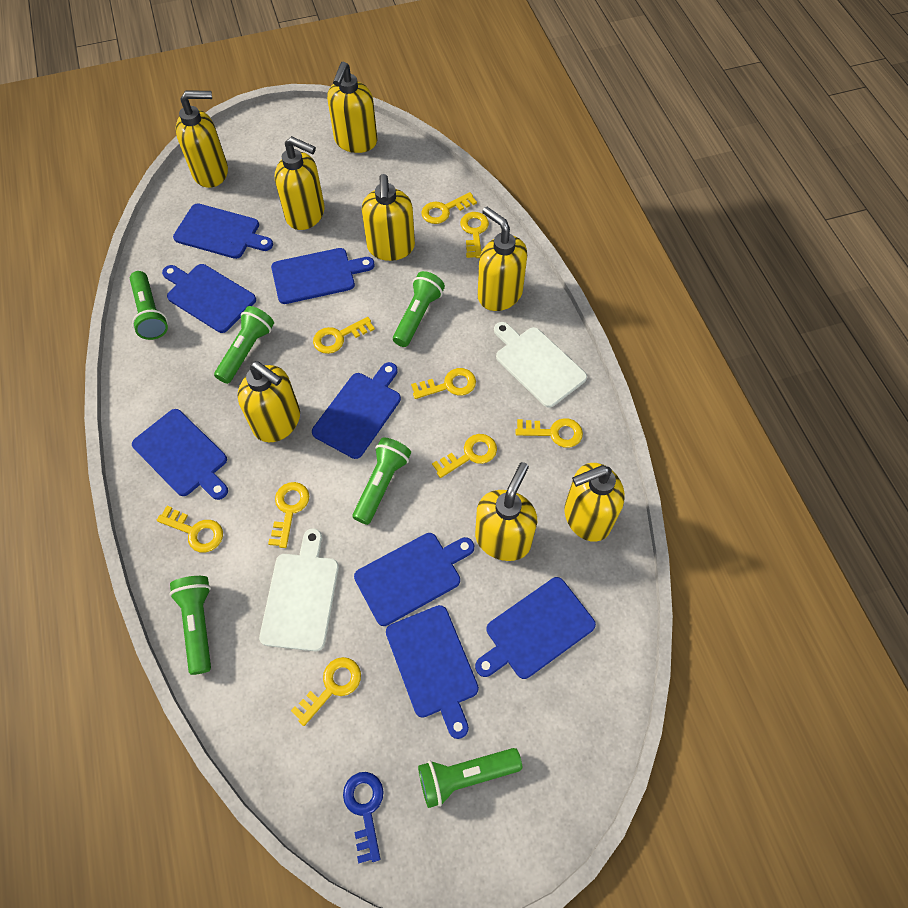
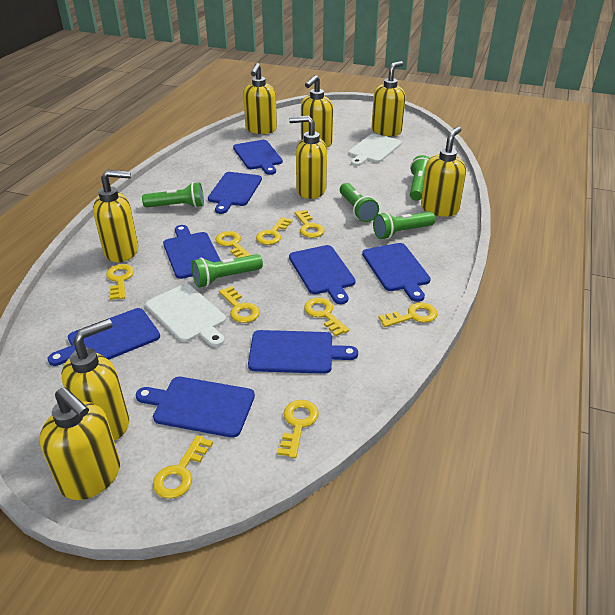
blue key: 1 -> 0
green flashlight: 6 -> 5

